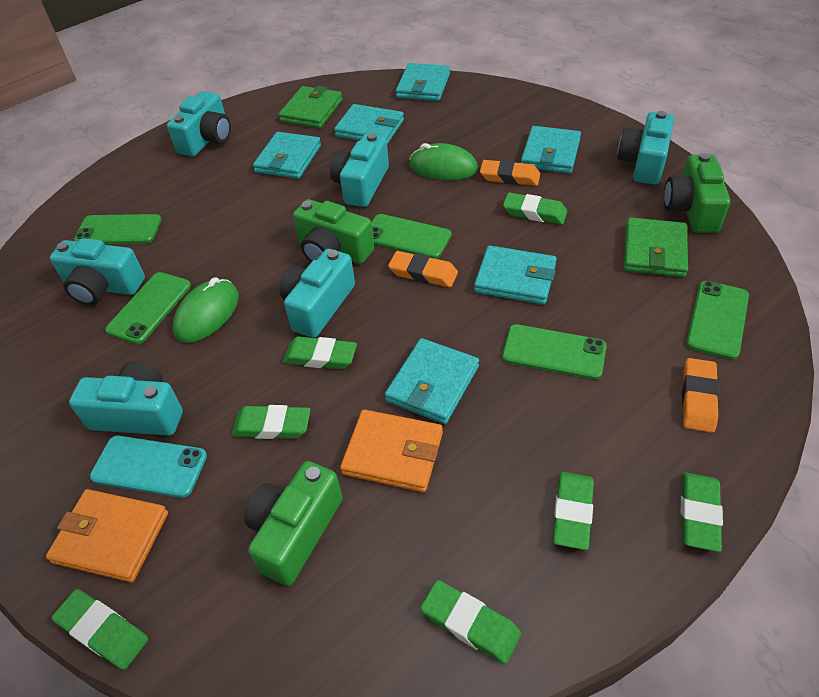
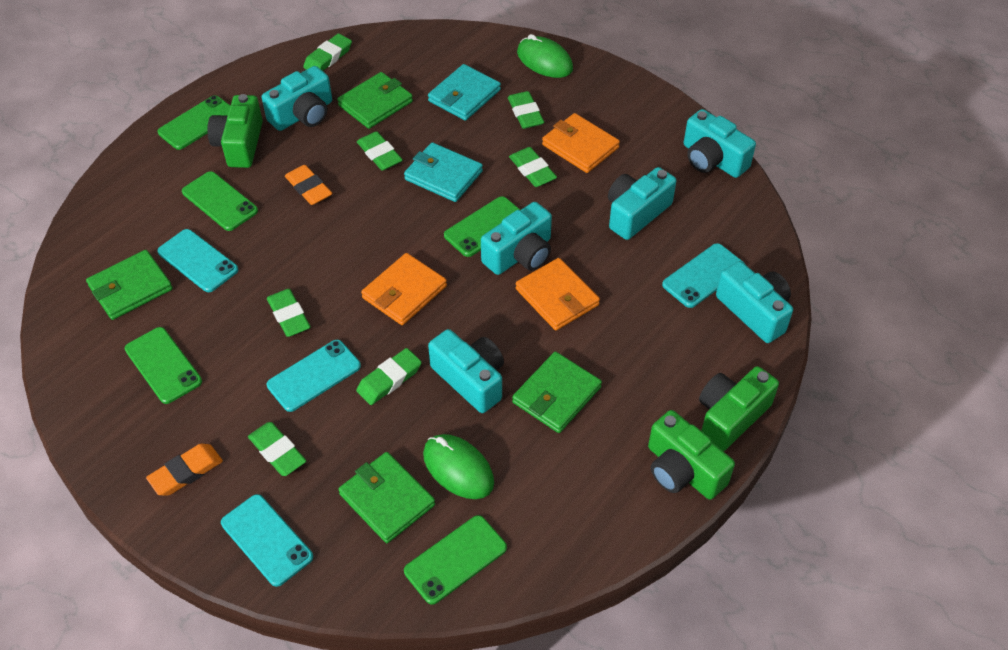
green wallet: 2 -> 4
orange eraser: 3 -> 2
orange wallet: 2 -> 3
turquoise phone: 1 -> 4
turquoise wallet: 6 -> 2

